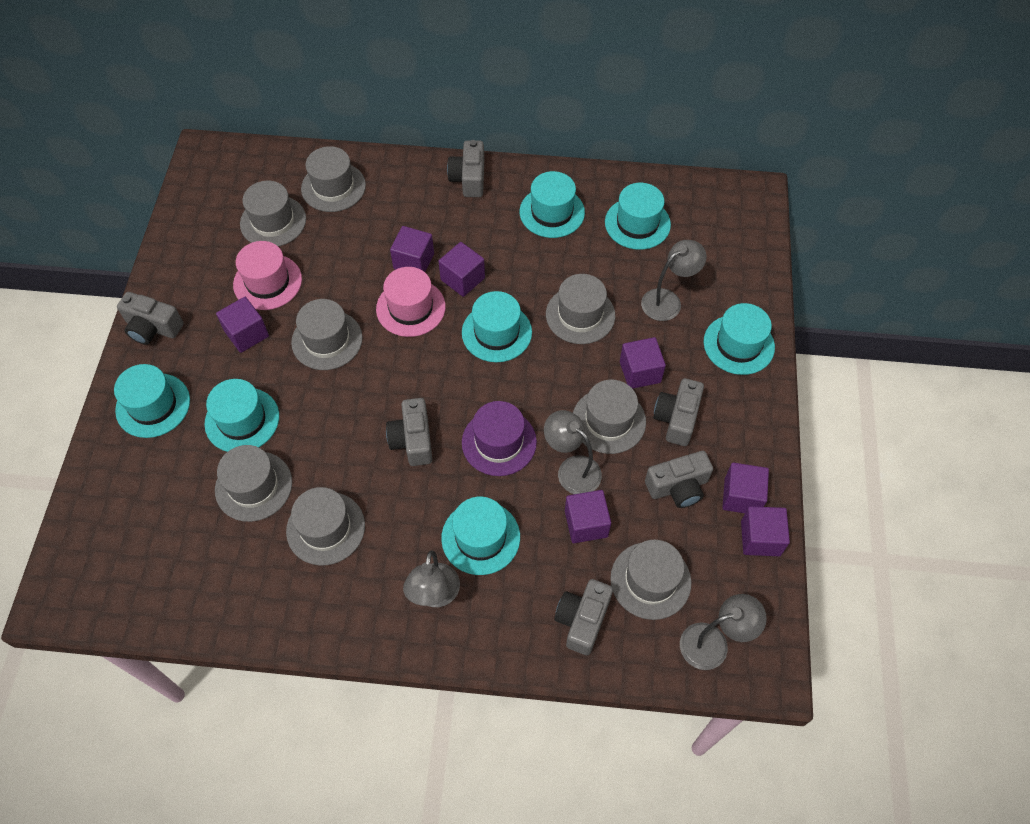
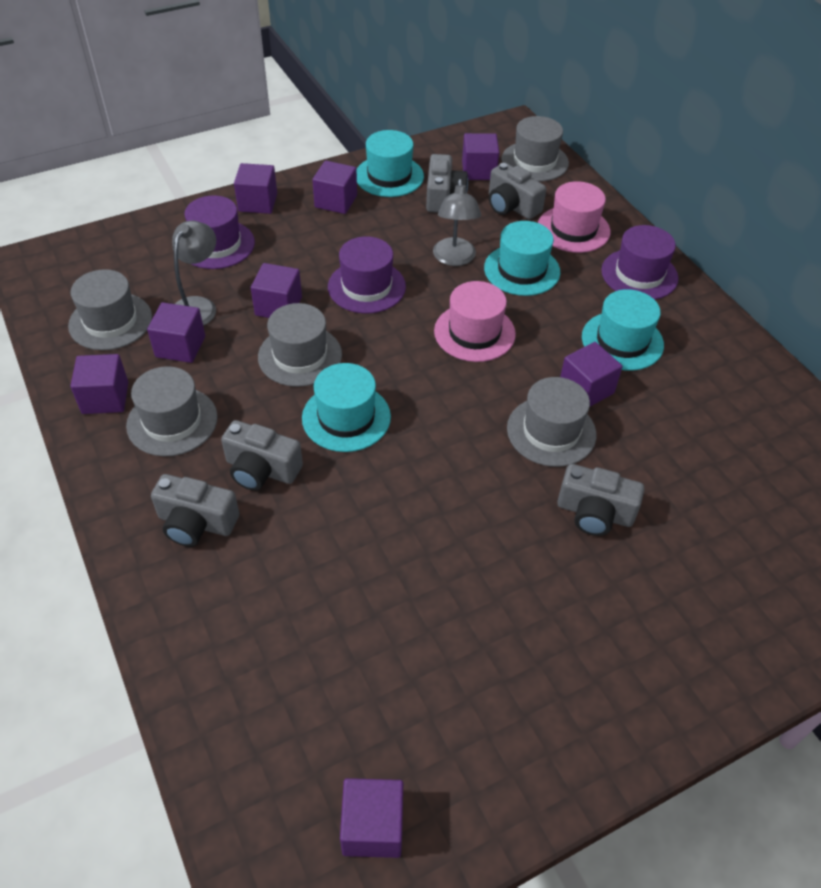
grey camera: 6 -> 5
grey hat: 8 -> 5
grey lamp: 4 -> 2
purple cube: 7 -> 8
purple hat: 1 -> 3
turquoise hat: 7 -> 4

